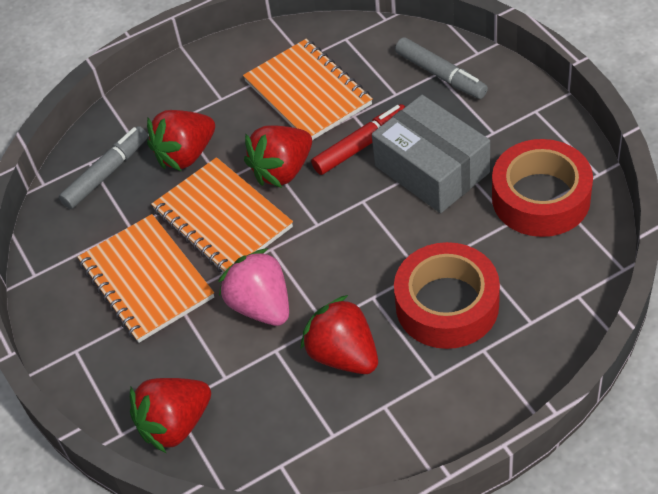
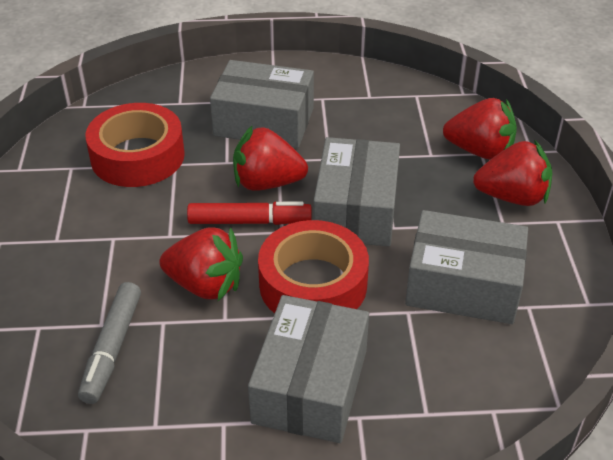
grey box: 1 -> 4
grey marker: 2 -> 1
orange notebook: 3 -> 0
pink strawberry: 1 -> 0

